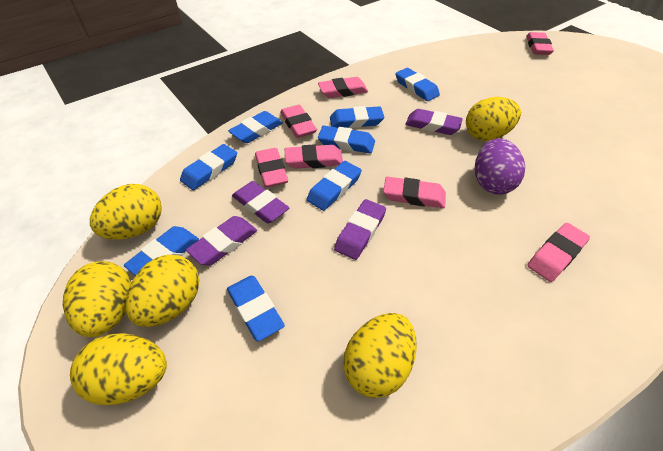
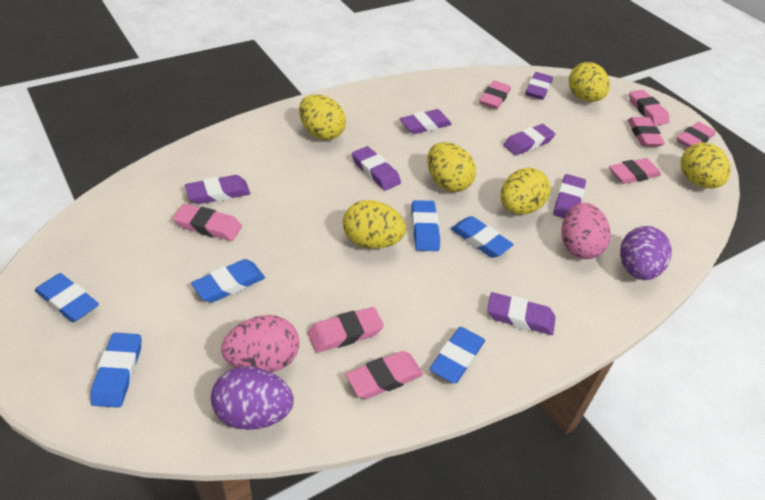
blue eraser: 8 -> 6
pink egg: 0 -> 2
pink eraser: 7 -> 8
purple egg: 1 -> 2
purple eraser: 4 -> 7

